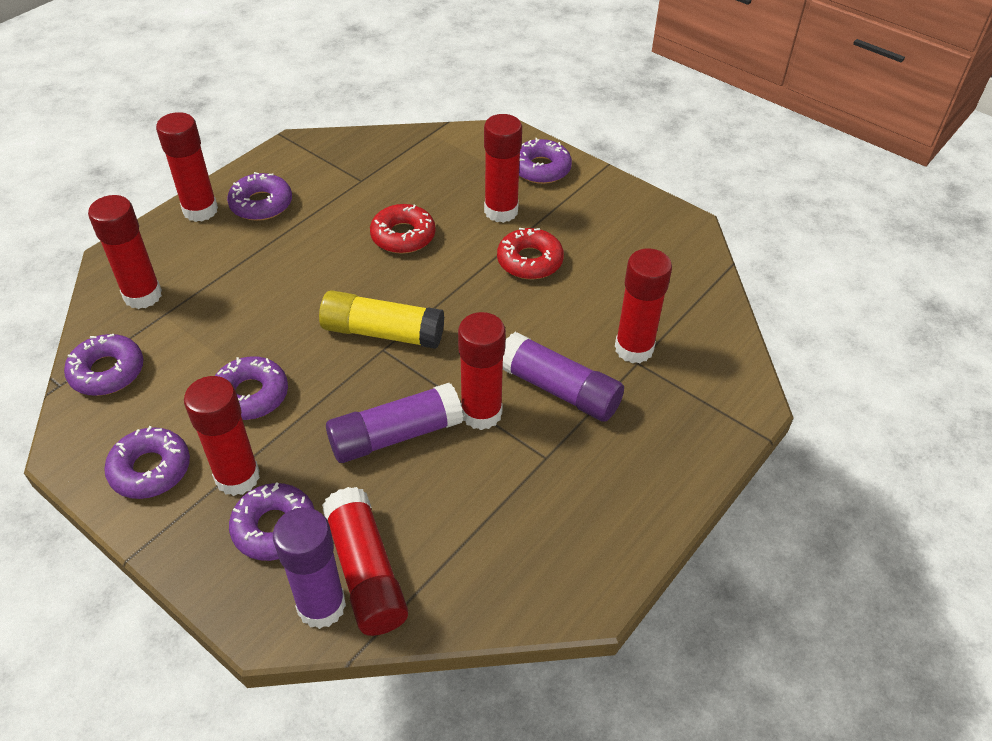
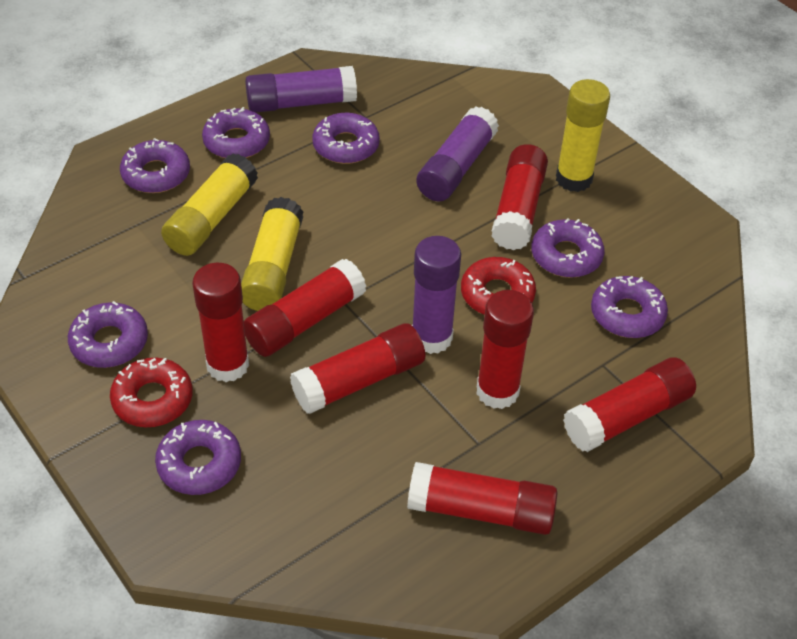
purple donut: 6 -> 7
yellow glue stick: 1 -> 3

